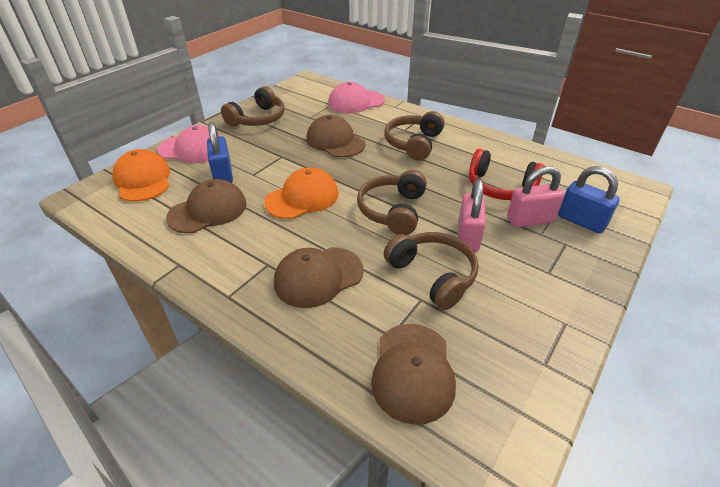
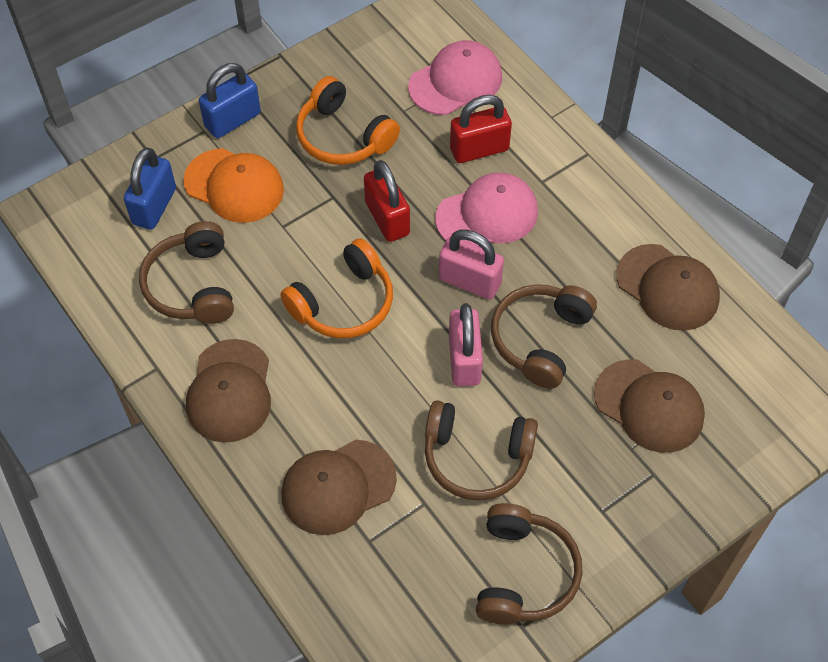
orange cap: 2 -> 1
orange headphones: 0 -> 2
red headphones: 1 -> 0
red padlock: 0 -> 2

